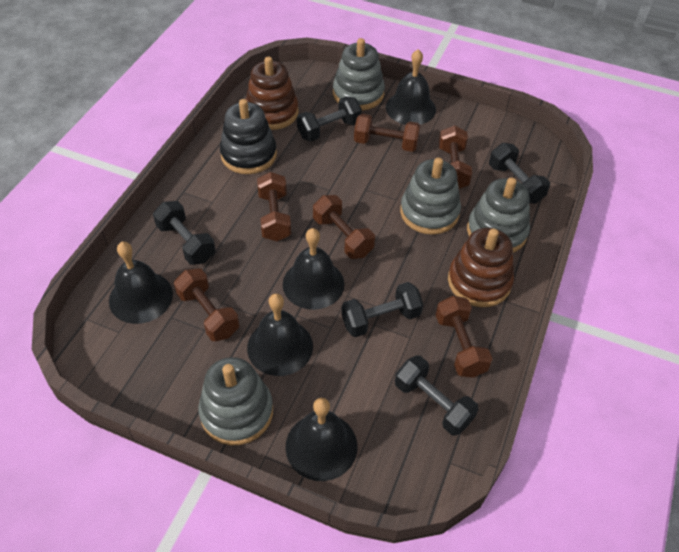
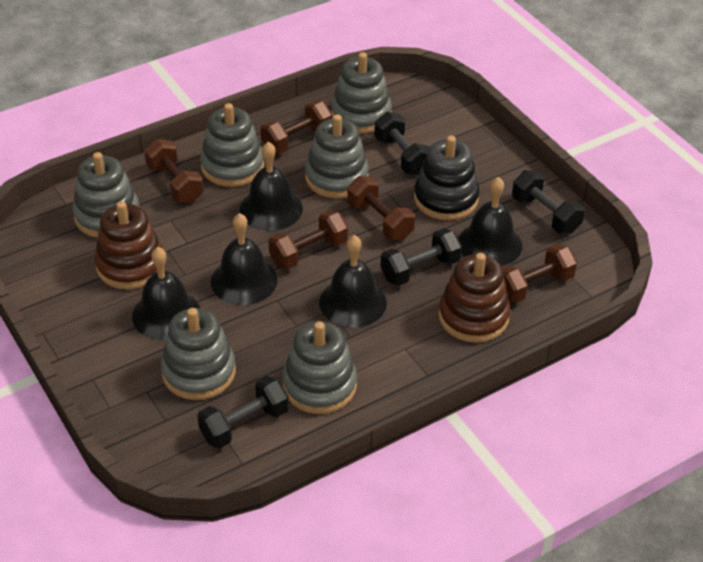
black dumbbell: 5 -> 4
brown dumbbell: 6 -> 5
grey stacking toy: 4 -> 6

